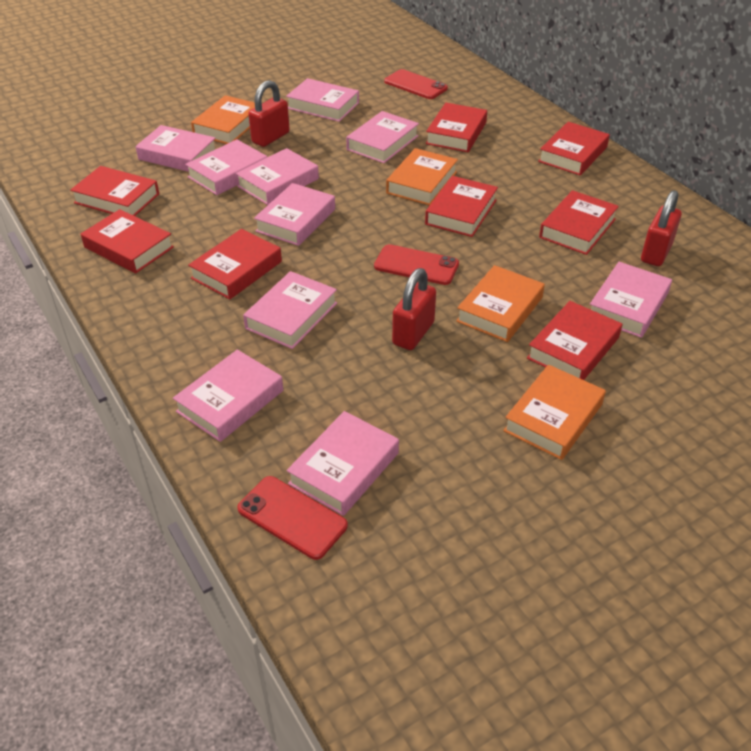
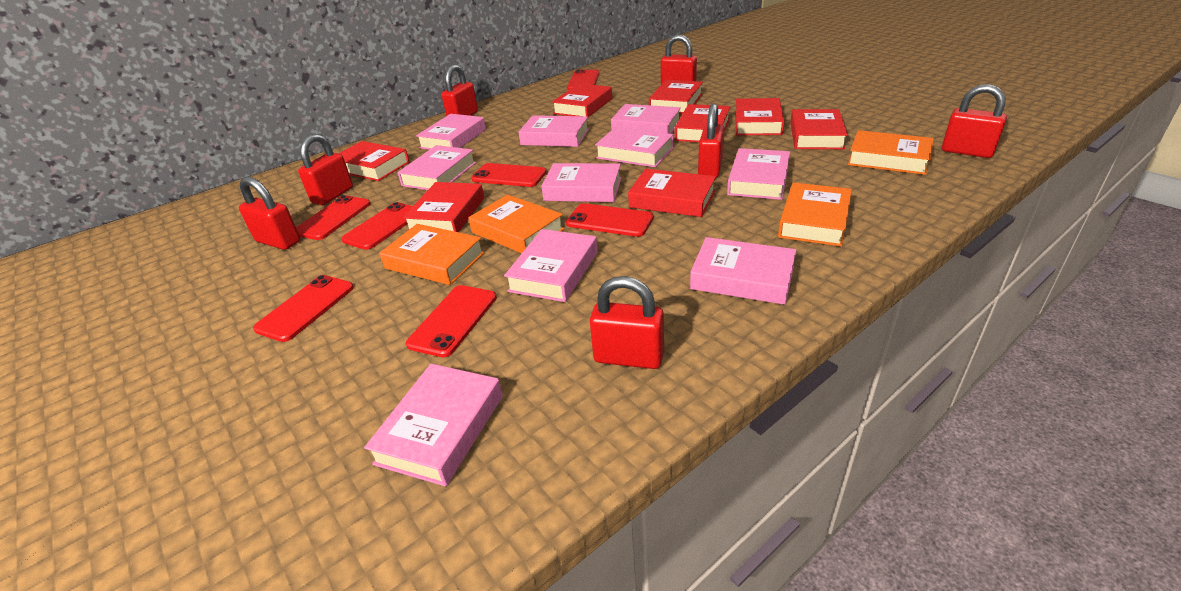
red padlock: 3 -> 7
red phone: 3 -> 7

